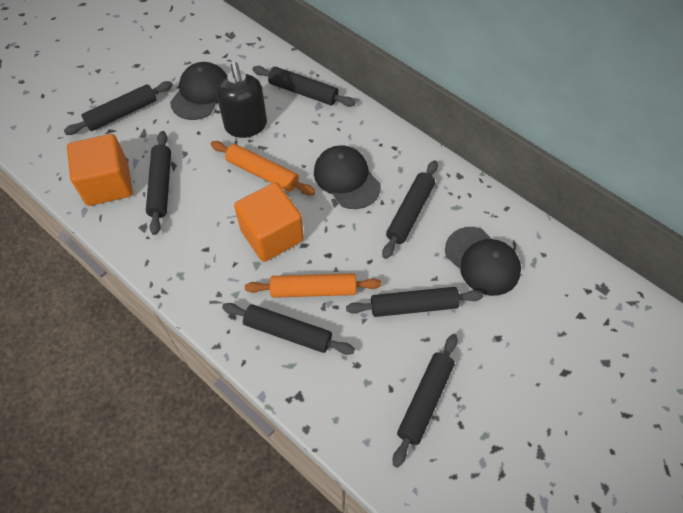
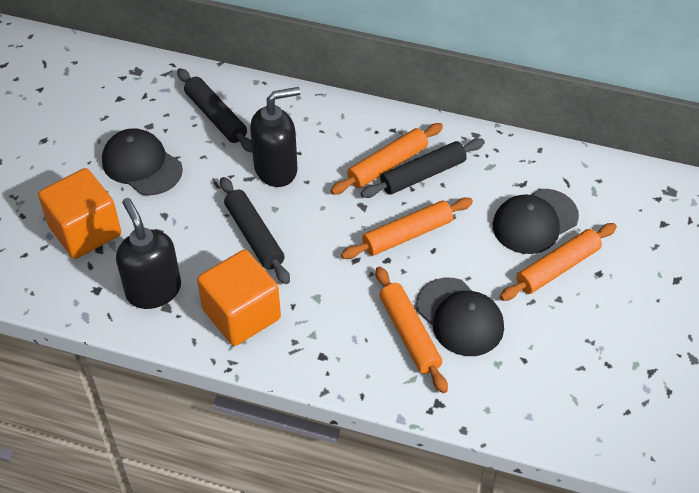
black rolling pin: 7 -> 3
black soap dispenser: 1 -> 2
orange rolling pin: 2 -> 4

